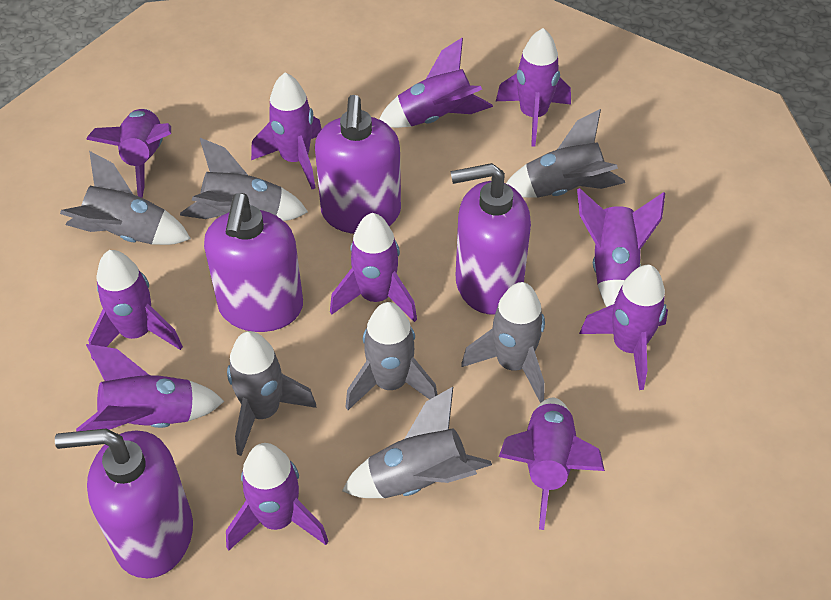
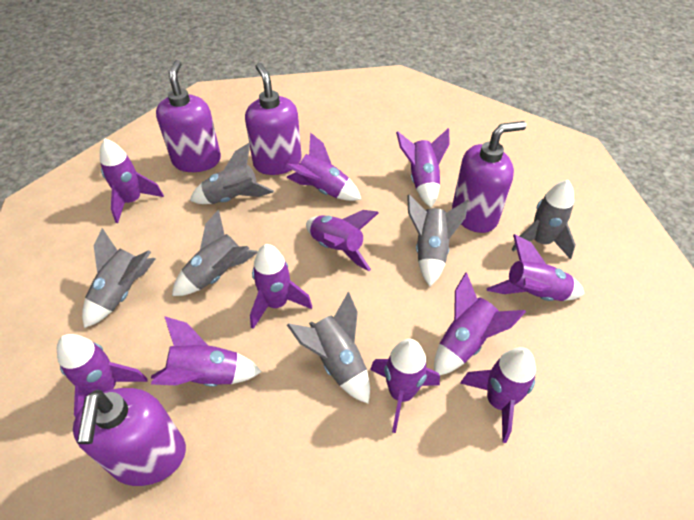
grey rocket: 7 -> 6

